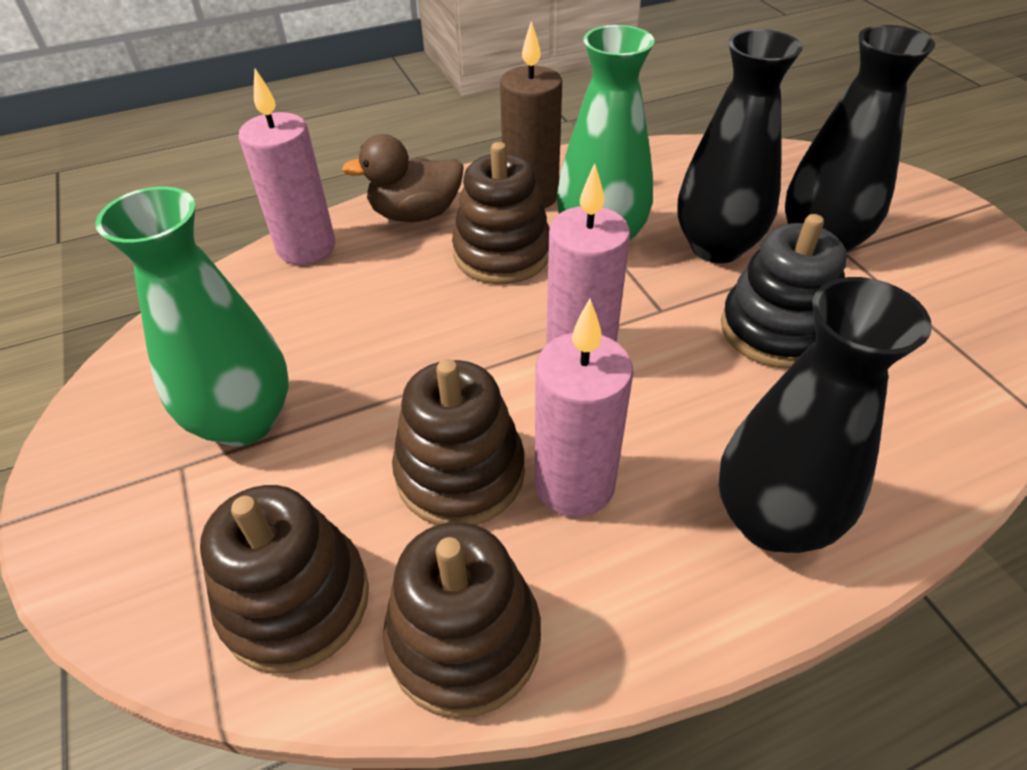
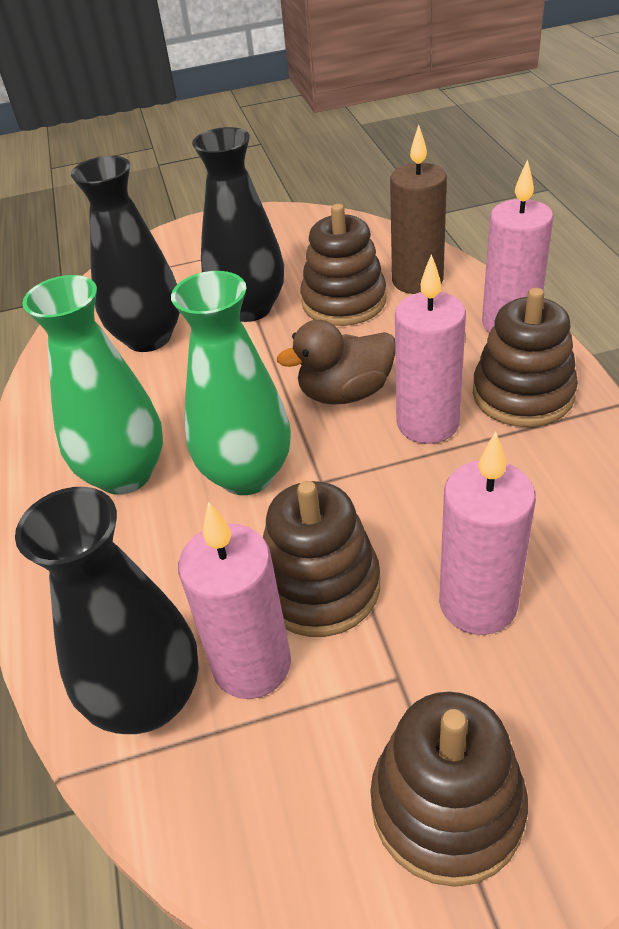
black stacking toy: 1 -> 0
pink candle: 3 -> 4

